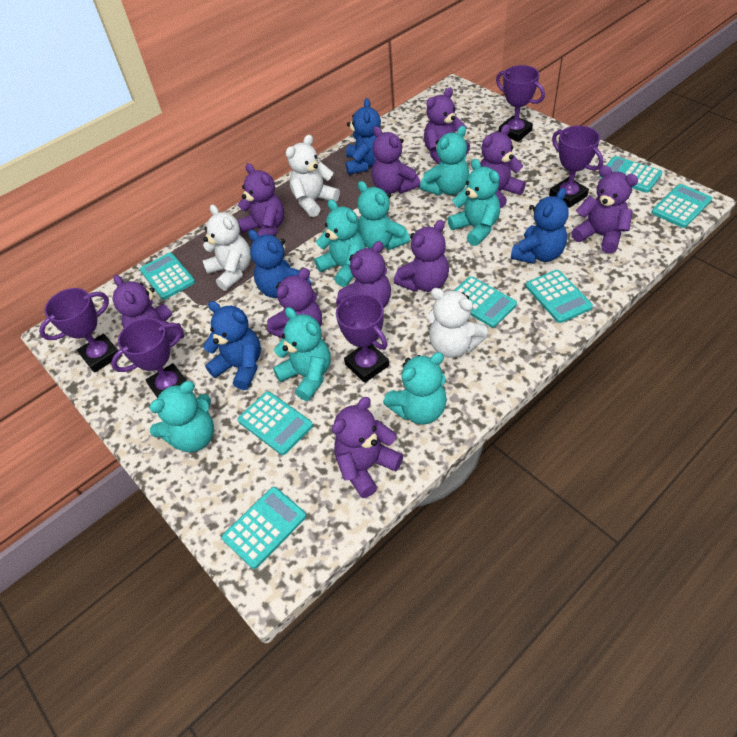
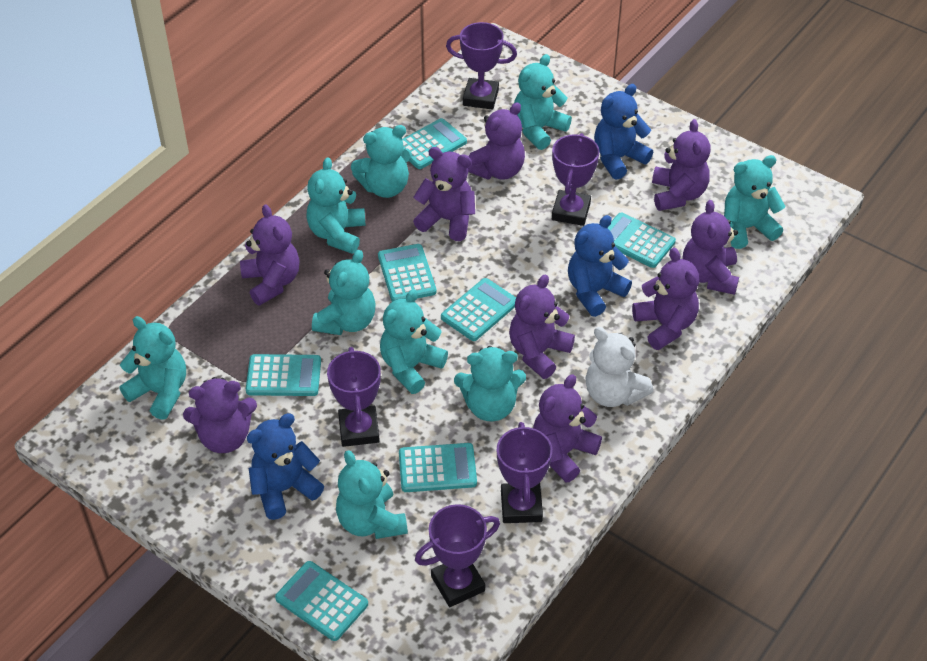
blue teddy bear: 4 -> 3
purple teddy bear: 10 -> 9
turquoise teddy bear: 7 -> 9
white teddy bear: 3 -> 1

